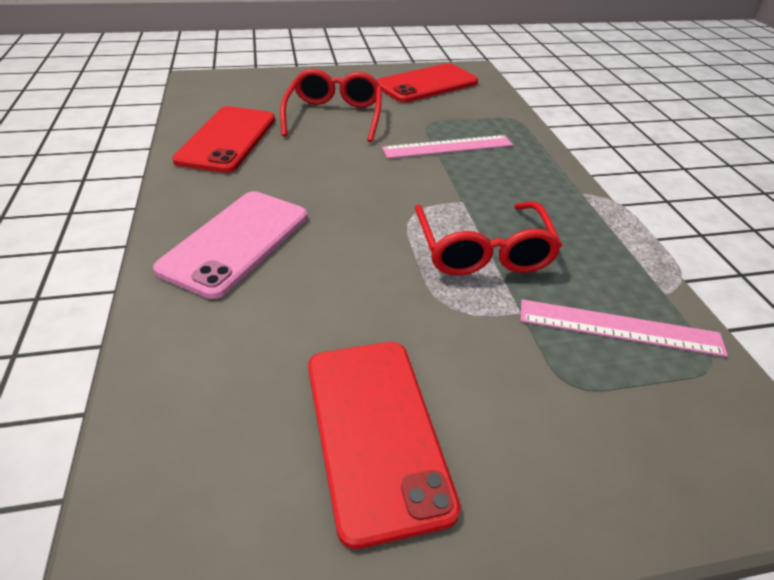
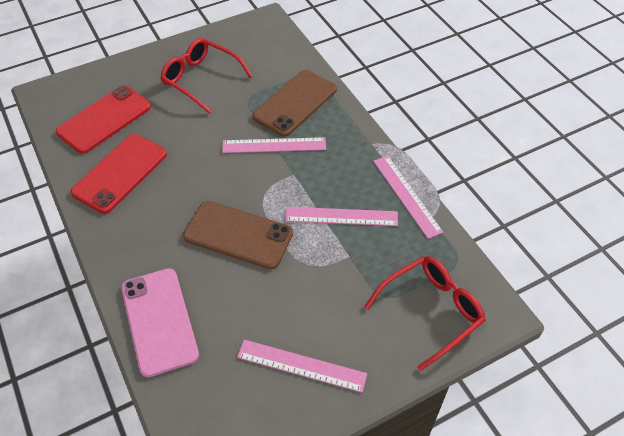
brown phone: 0 -> 2
pink ruler: 2 -> 4
red phone: 3 -> 2

